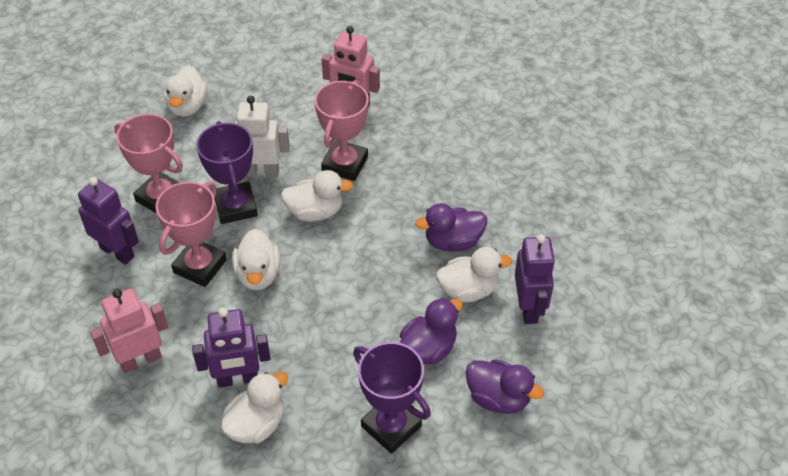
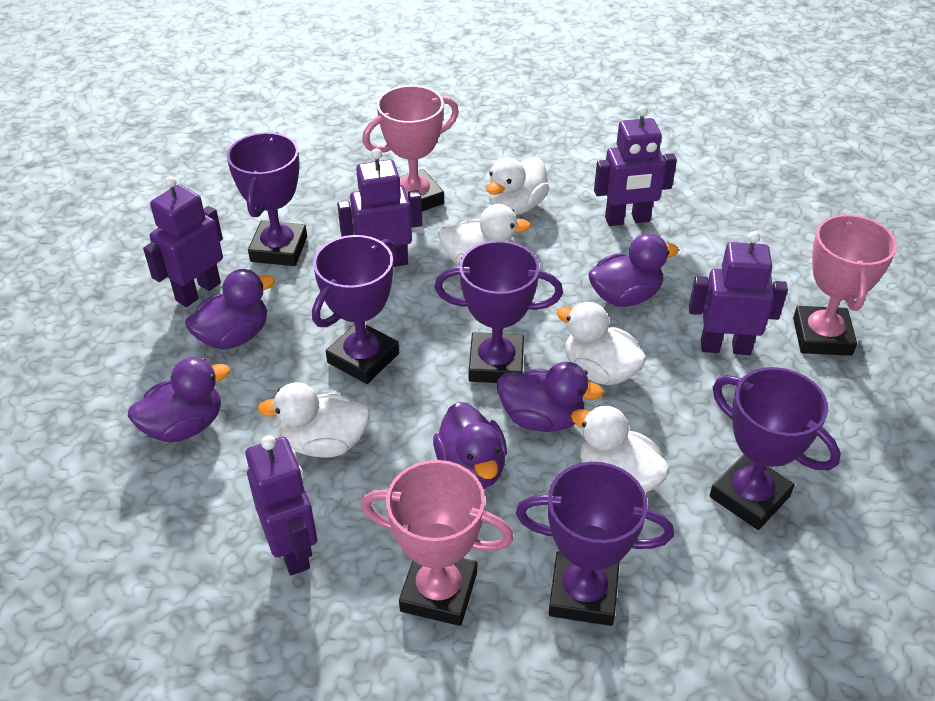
pink robot: 2 -> 0
purple duck: 3 -> 5
purple robot: 3 -> 5
purple trophy: 2 -> 5
white robot: 1 -> 0

